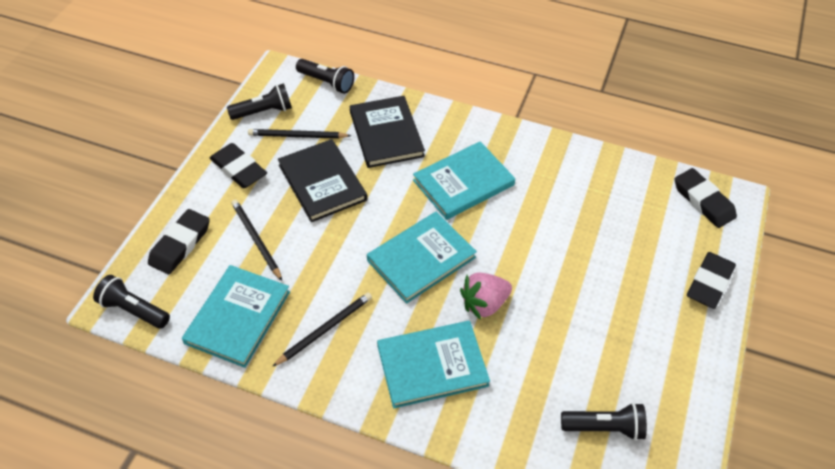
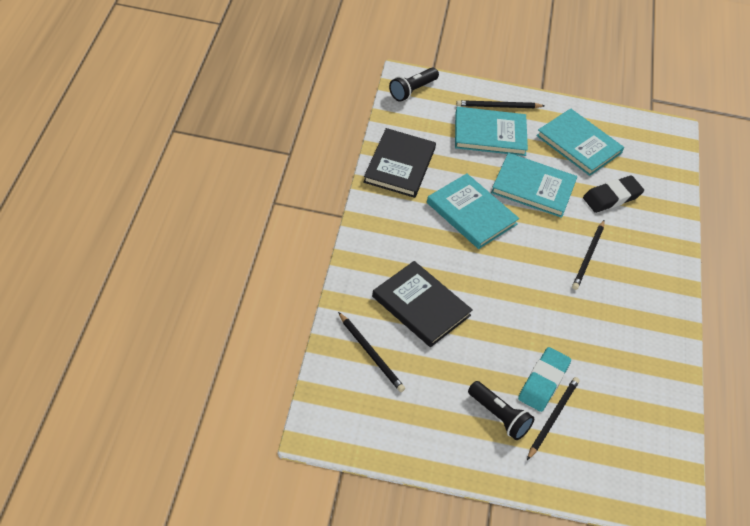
black eraser: 4 -> 1
black flashlight: 4 -> 2
black pencil: 3 -> 4
pink strawberry: 1 -> 0
turquoise eraser: 0 -> 1

